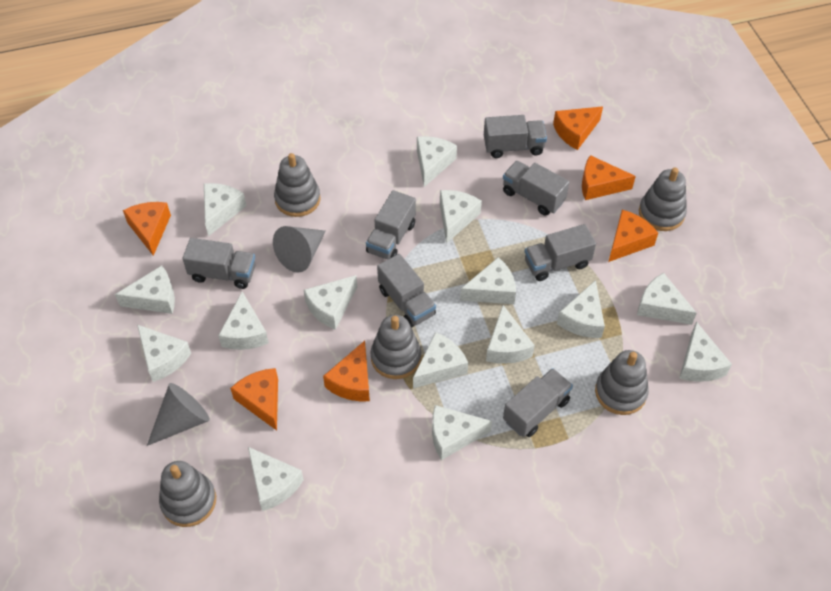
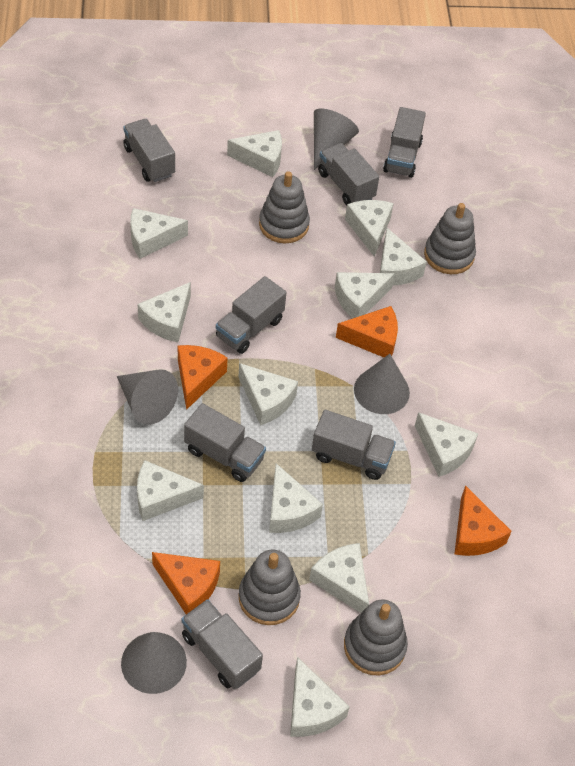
grey cone: 2 -> 4
grey stacking toy: 5 -> 4
orange cheese: 6 -> 4
white cheese: 15 -> 12

